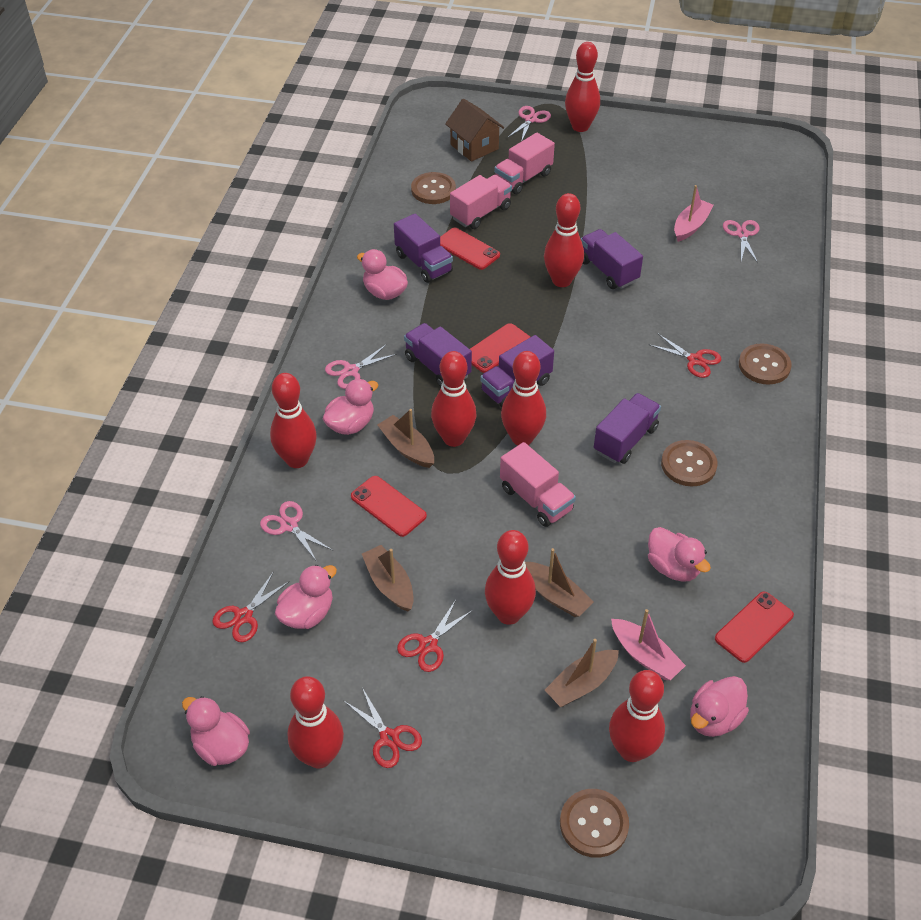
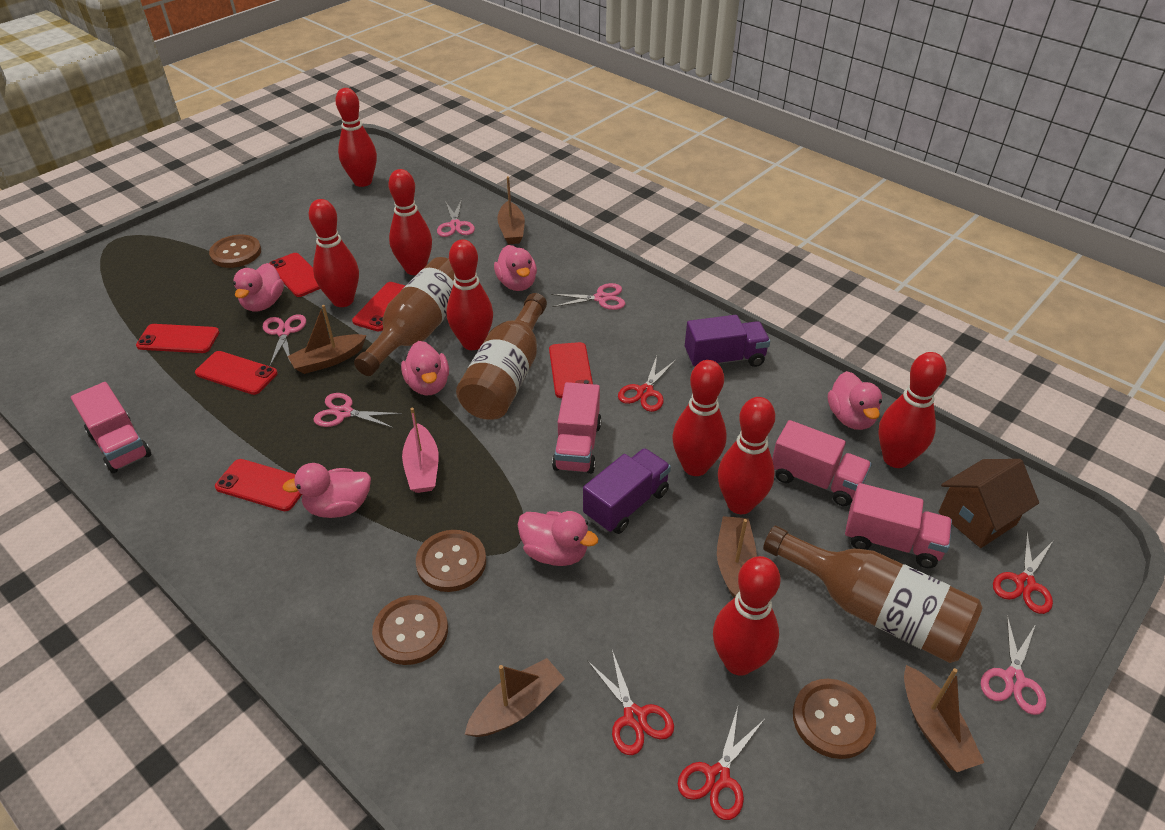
brown boat: 4 -> 5
brown bottle: 0 -> 3
pink boat: 2 -> 1
pink scissors: 4 -> 5
pink truck: 3 -> 4
purple truck: 5 -> 2
red phone: 4 -> 6

